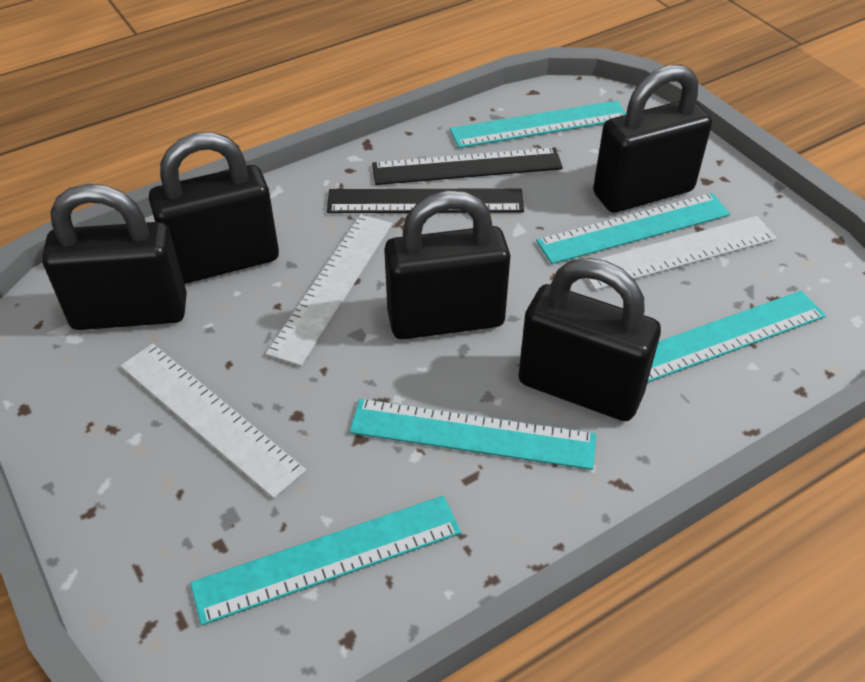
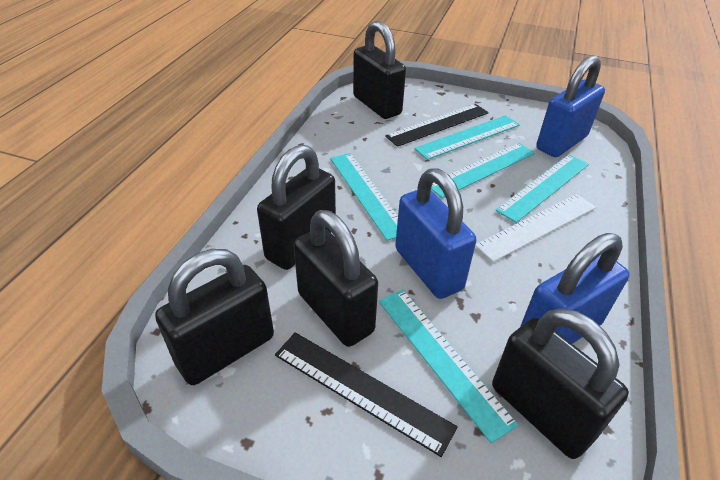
blue padlock: 0 -> 3
white ruler: 3 -> 1

